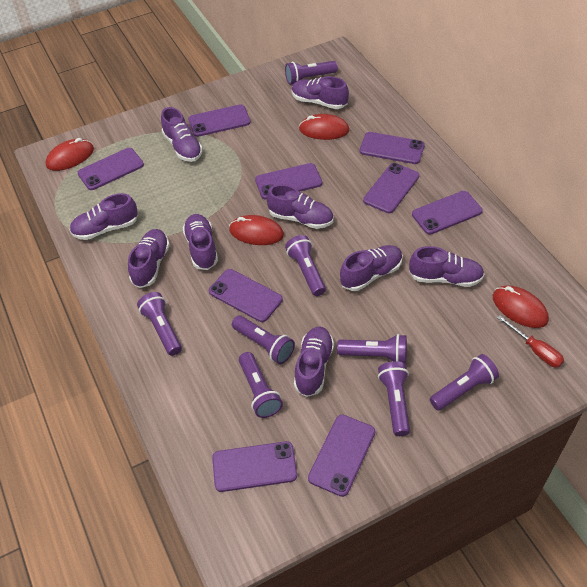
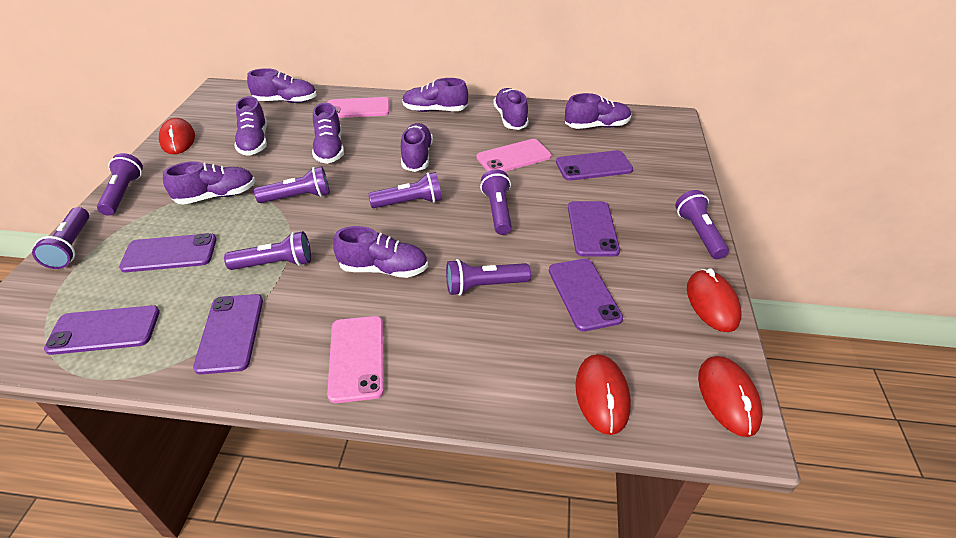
pink phone: 0 -> 3
purple phone: 9 -> 6
red screwdriver: 1 -> 0

